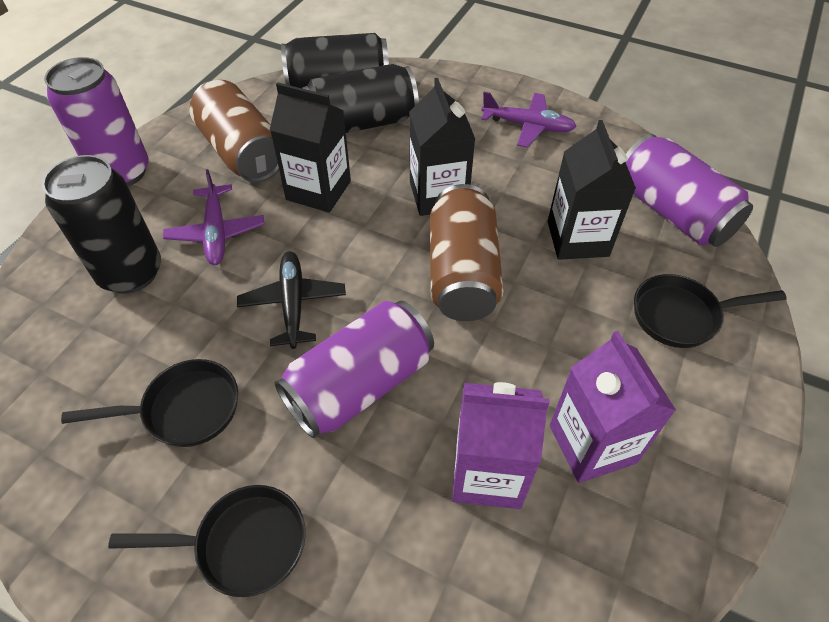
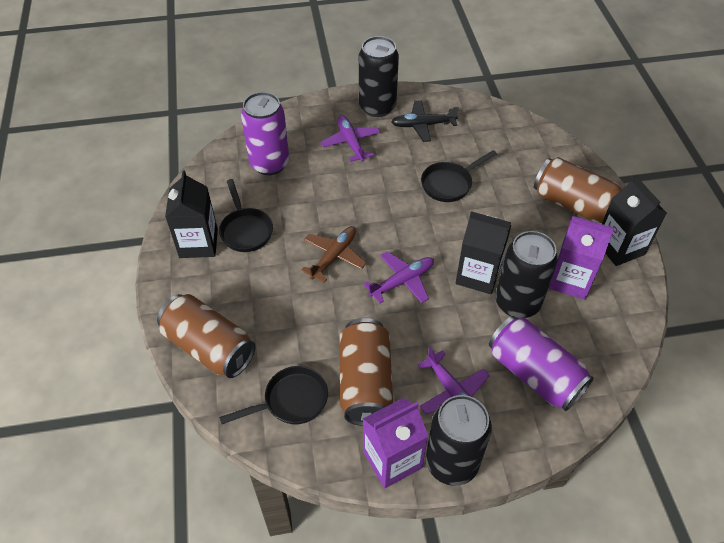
brown can: 2 -> 3
brown plane: 0 -> 1
purple can: 3 -> 2
purple plane: 2 -> 3

